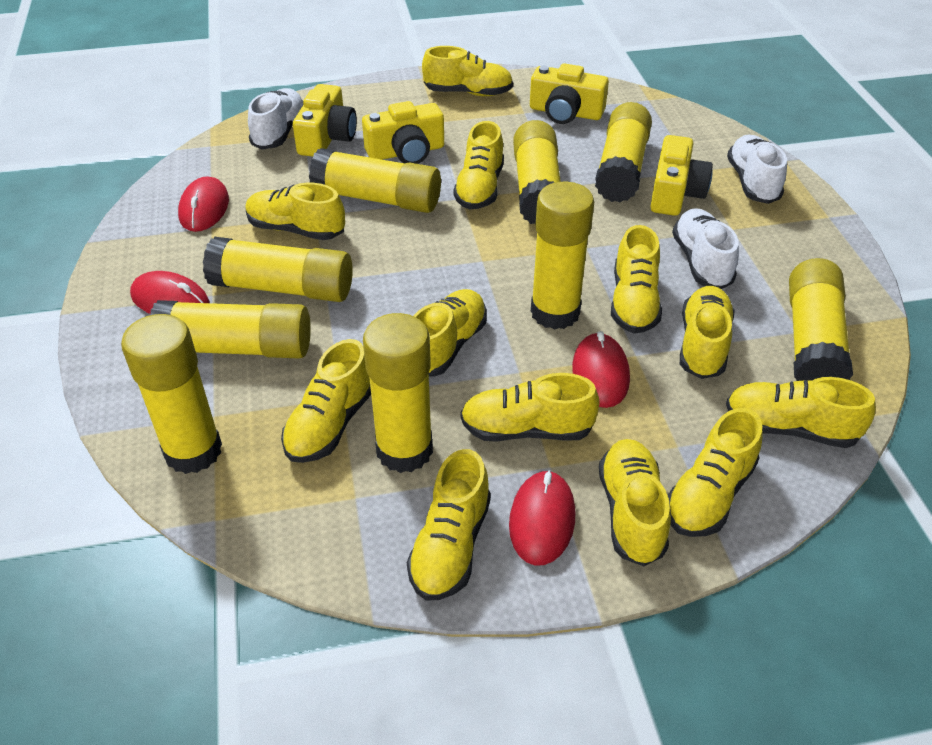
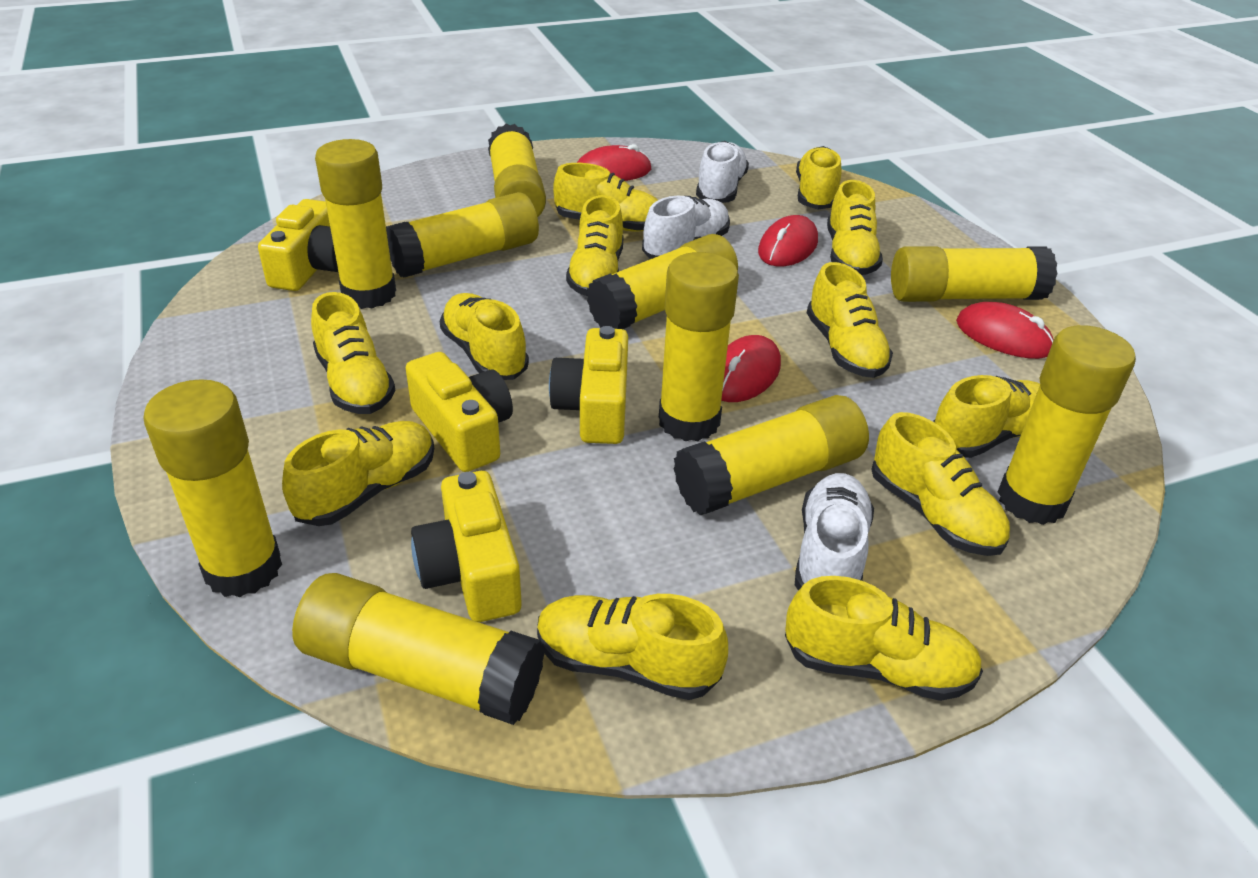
yellow glue stick: 9 -> 10

